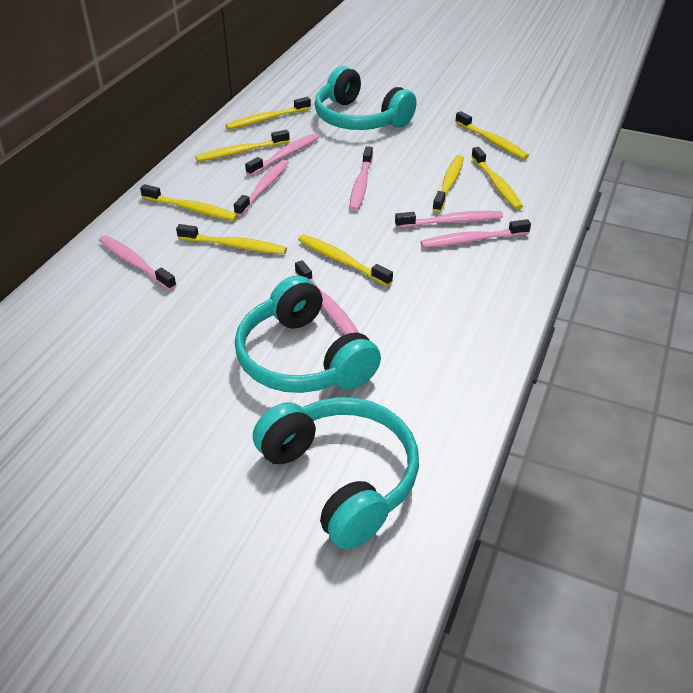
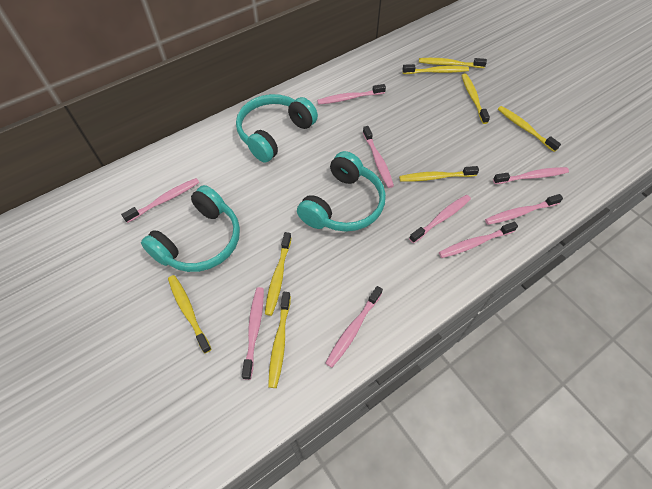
pink toothbrush: 7 -> 9

